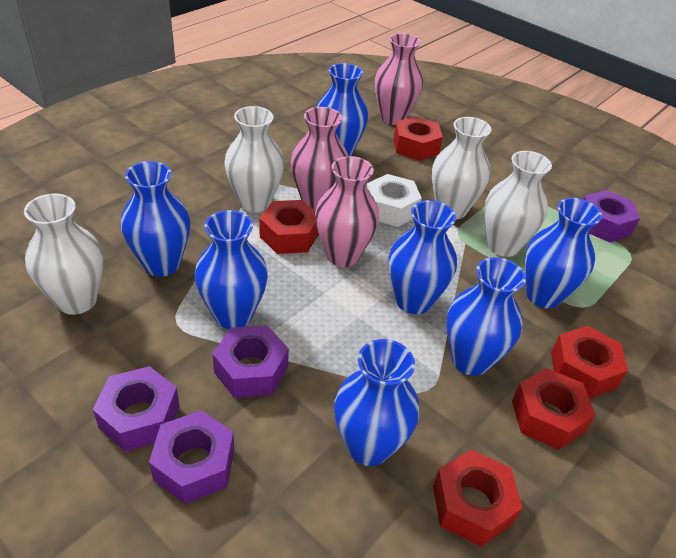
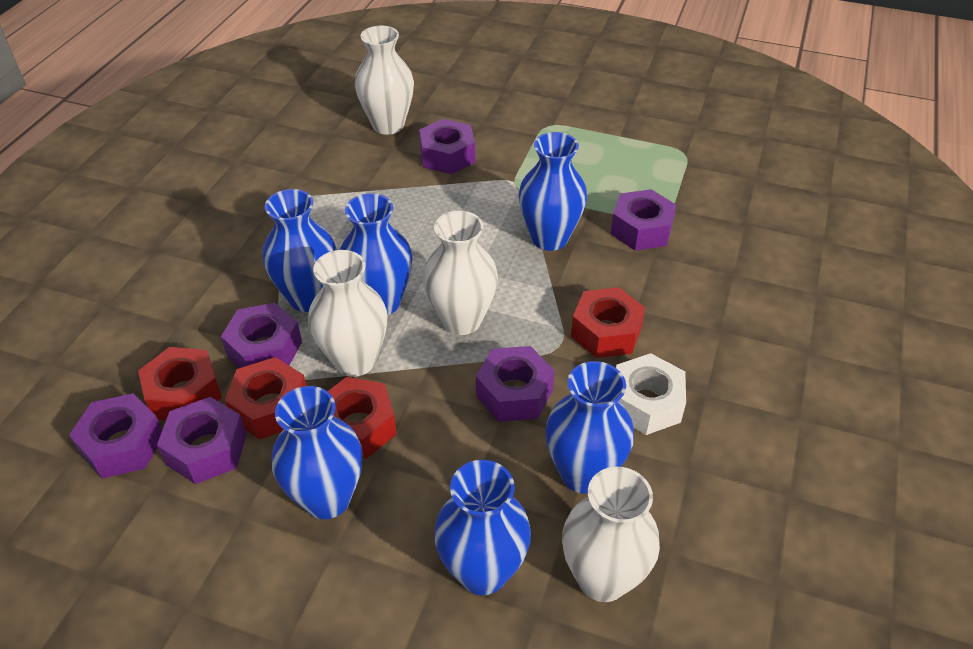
blue vase: 7 -> 6
pink vase: 3 -> 0
purple nut: 4 -> 6
red nut: 5 -> 4

